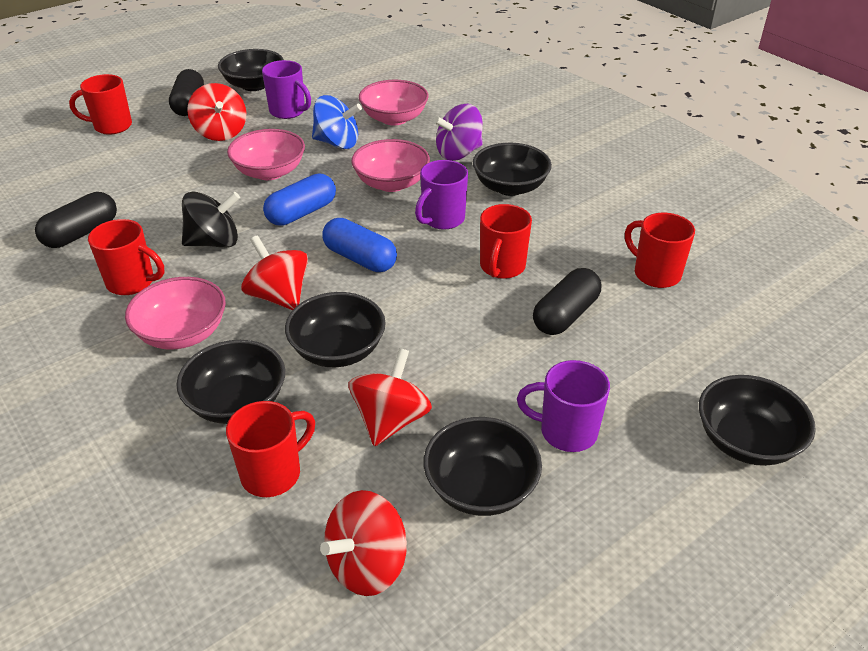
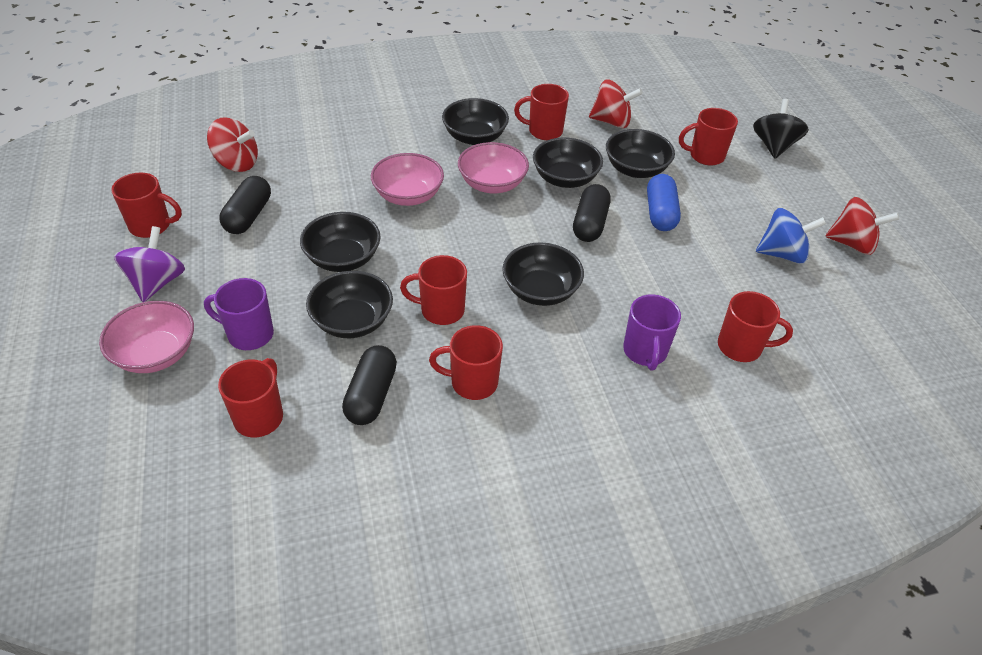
blue capsule: 2 -> 1
pink bowl: 4 -> 3
purple mug: 3 -> 2
red mug: 5 -> 7
red spinning top: 4 -> 3

